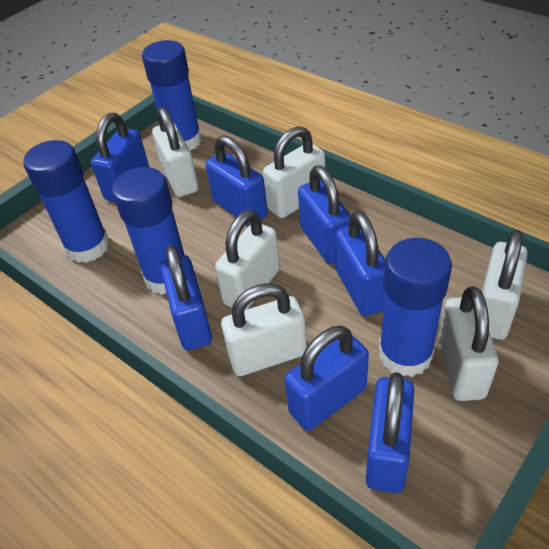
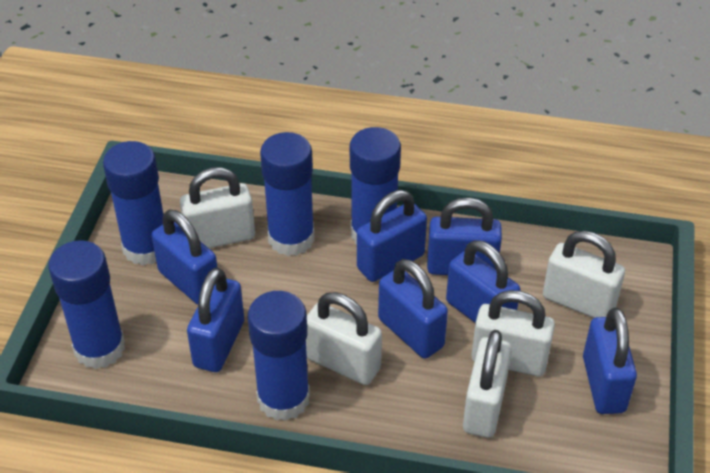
blue glue stick: 4 -> 5
white padlock: 6 -> 5

